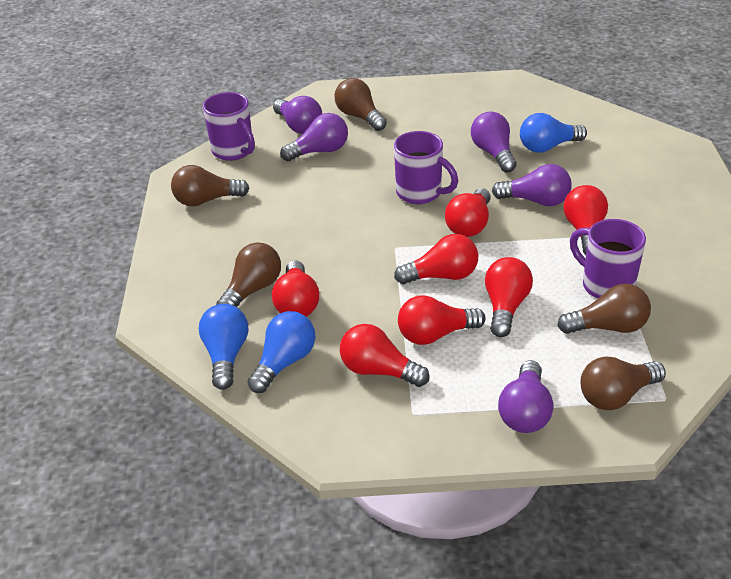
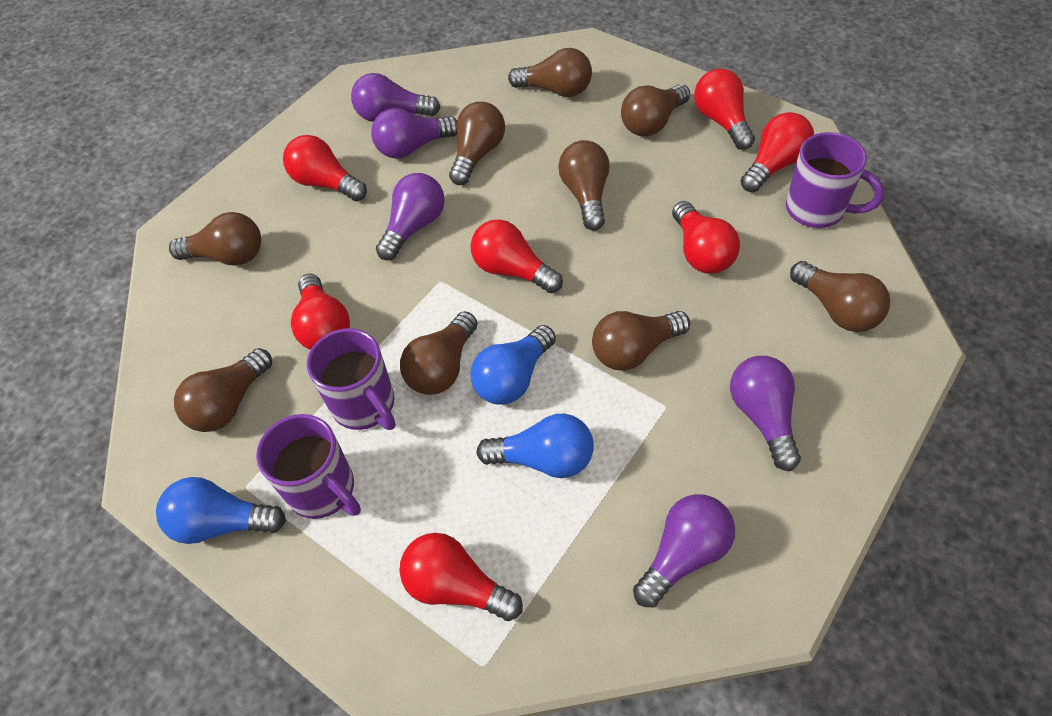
brown light bulb: 5 -> 9

